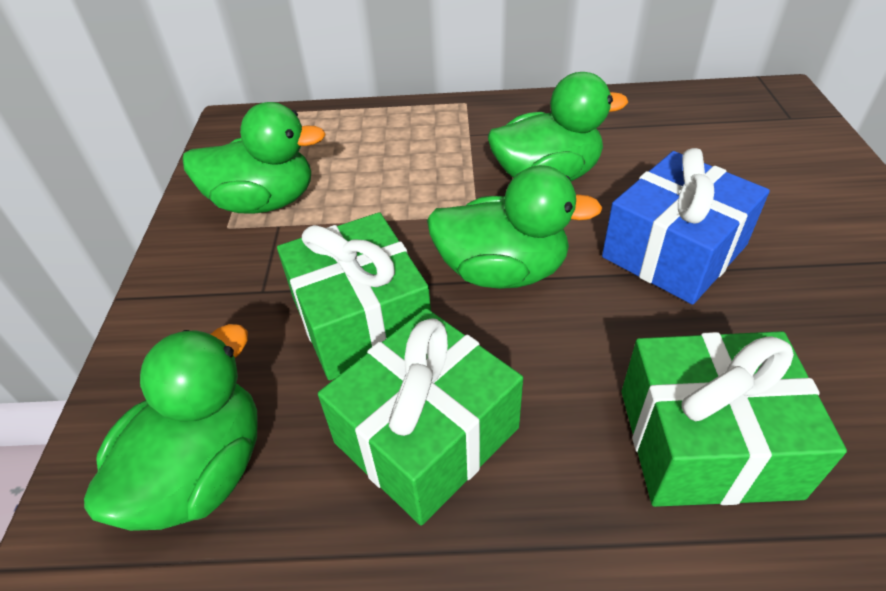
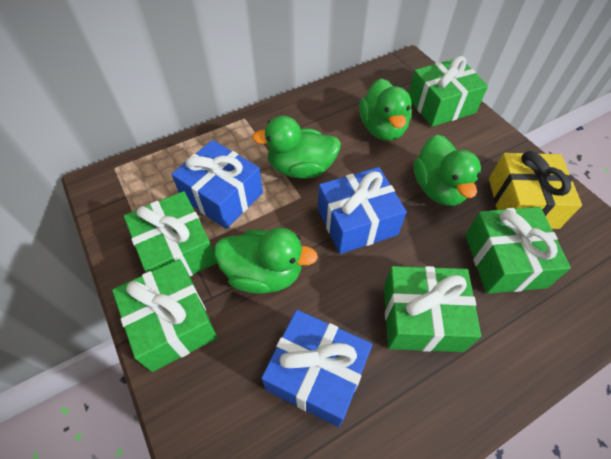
blue gift: 1 -> 3
green gift: 3 -> 5
yellow gift: 0 -> 1

